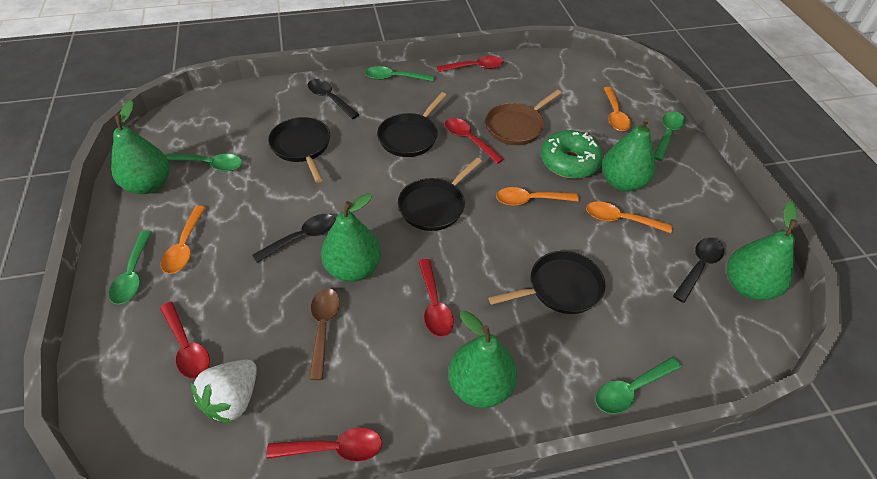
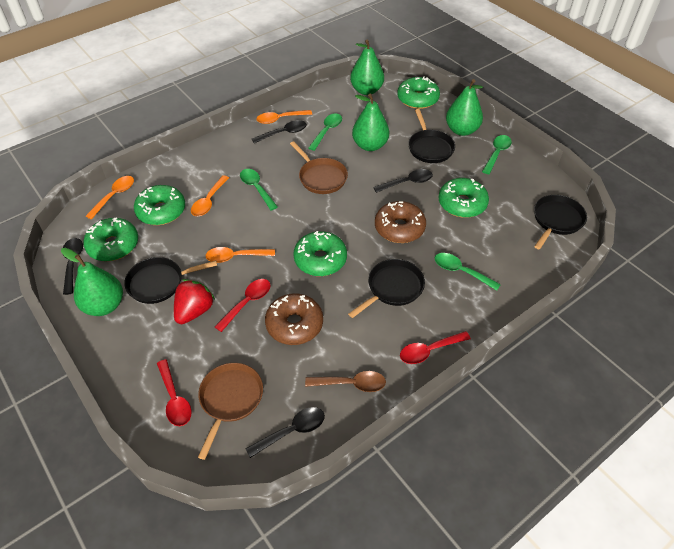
black spoon: 3 -> 4
brown donut: 0 -> 2
brown pan: 1 -> 2
green donut: 1 -> 5
green pear: 5 -> 4
green spoon: 5 -> 4
red spoon: 5 -> 3
red strawberry: 0 -> 1
white strawberry: 1 -> 0

